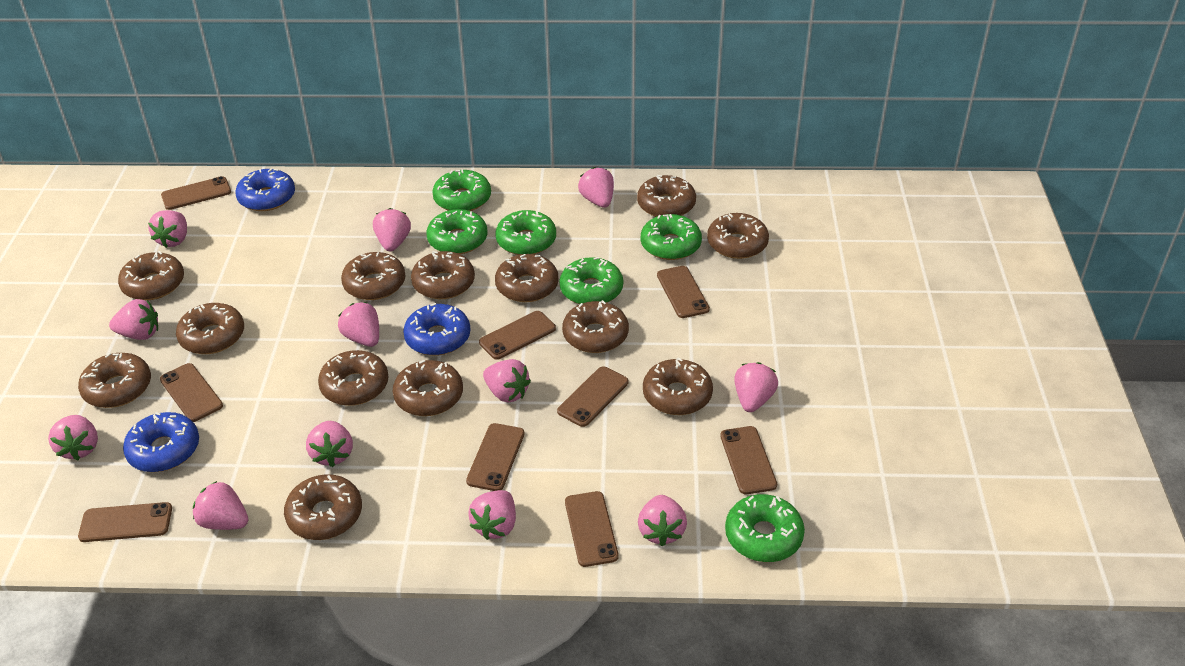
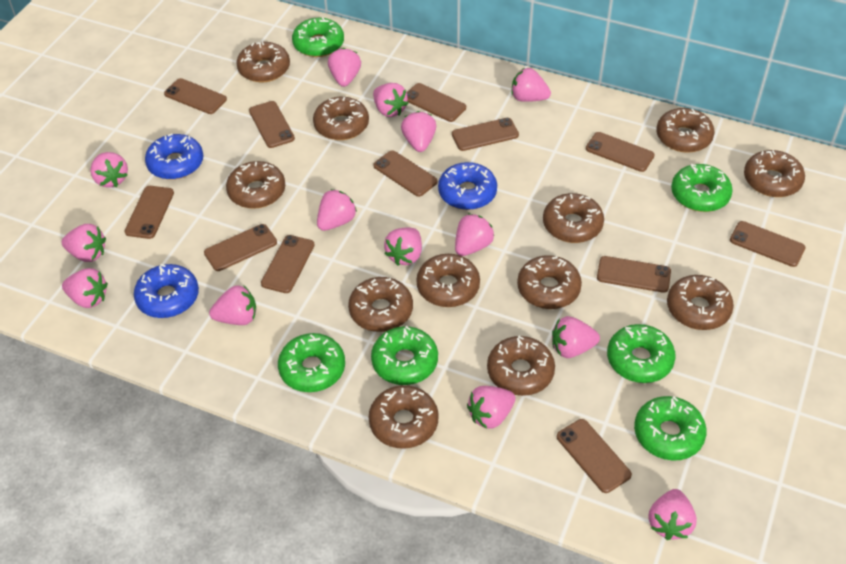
brown donut: 13 -> 12
brown phone: 9 -> 12
pink strawberry: 12 -> 14

